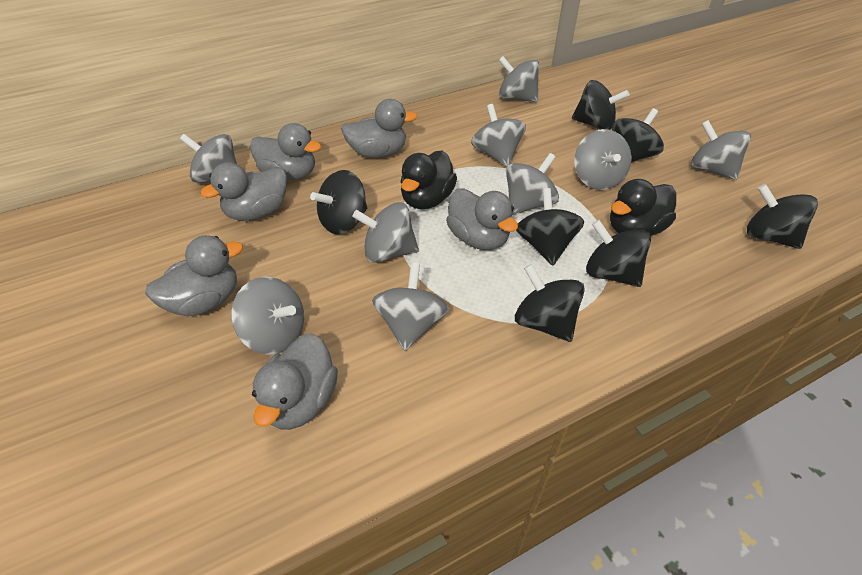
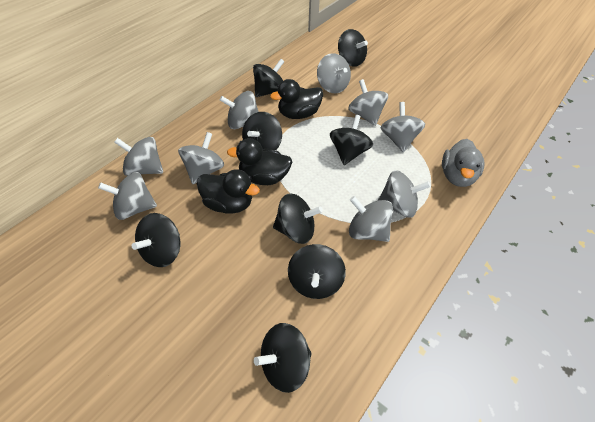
black duck: 2 -> 3
black spinning top: 7 -> 8
grey duck: 6 -> 1

